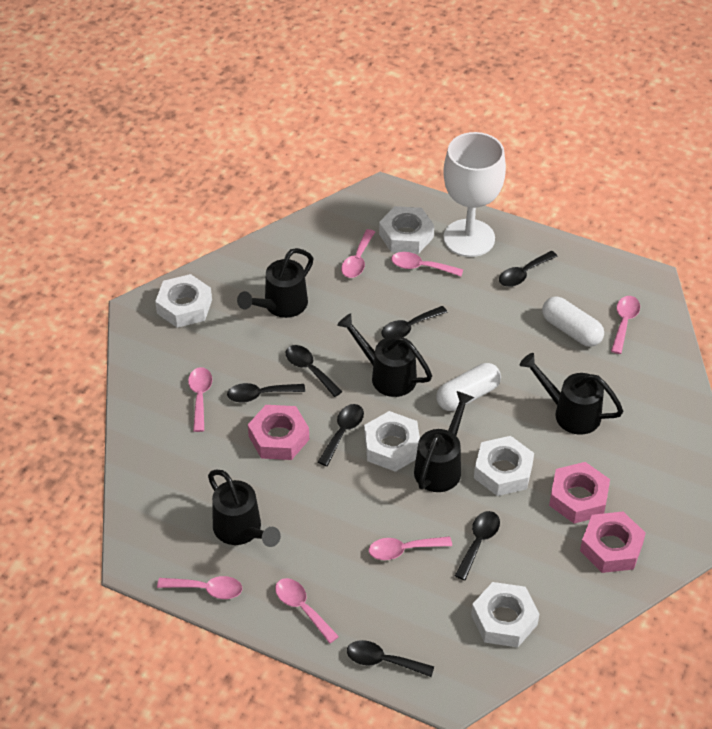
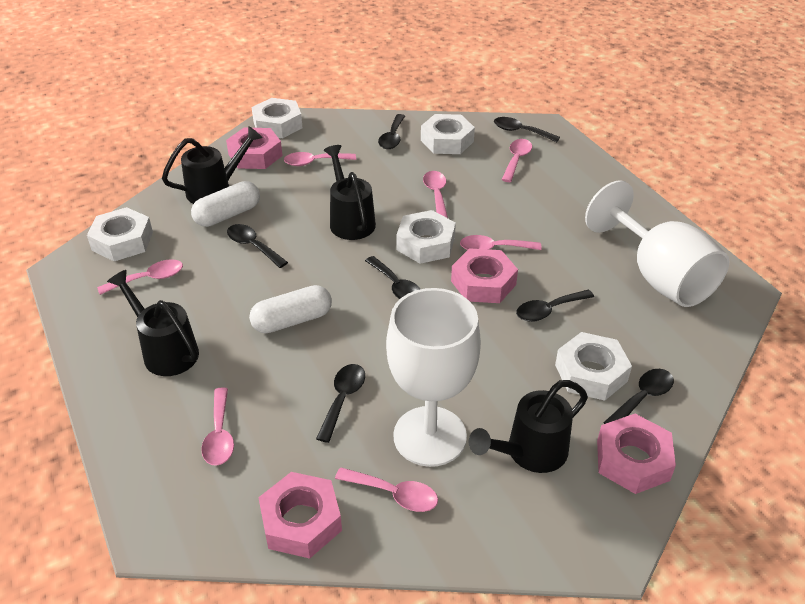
black watering can: 5 -> 4
pink nut: 3 -> 4
white goblet: 1 -> 2

